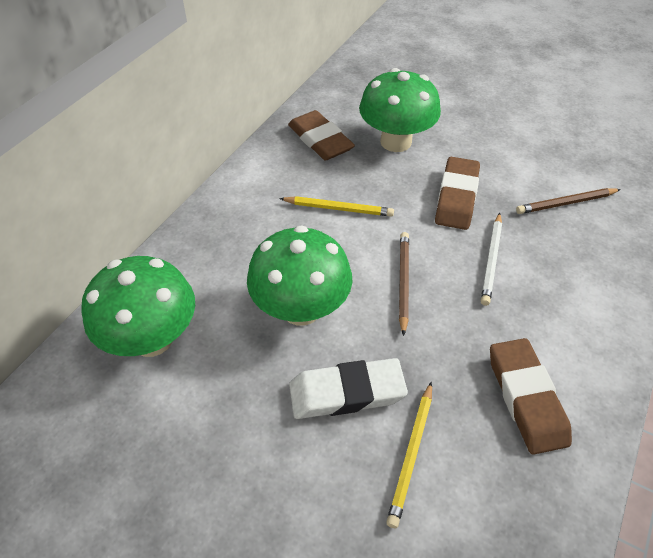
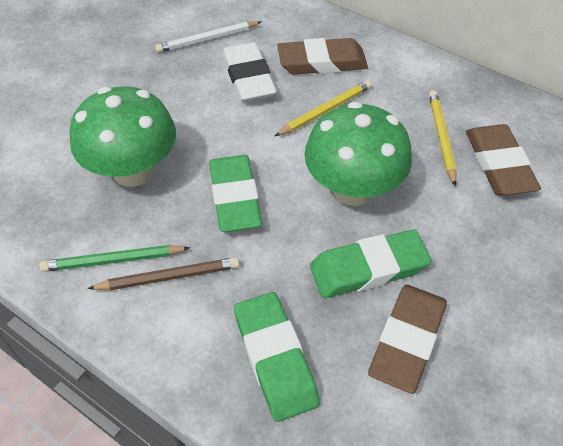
brown pencil: 2 -> 1
green eraser: 0 -> 3
green mushroom: 3 -> 2
green pencil: 0 -> 1

